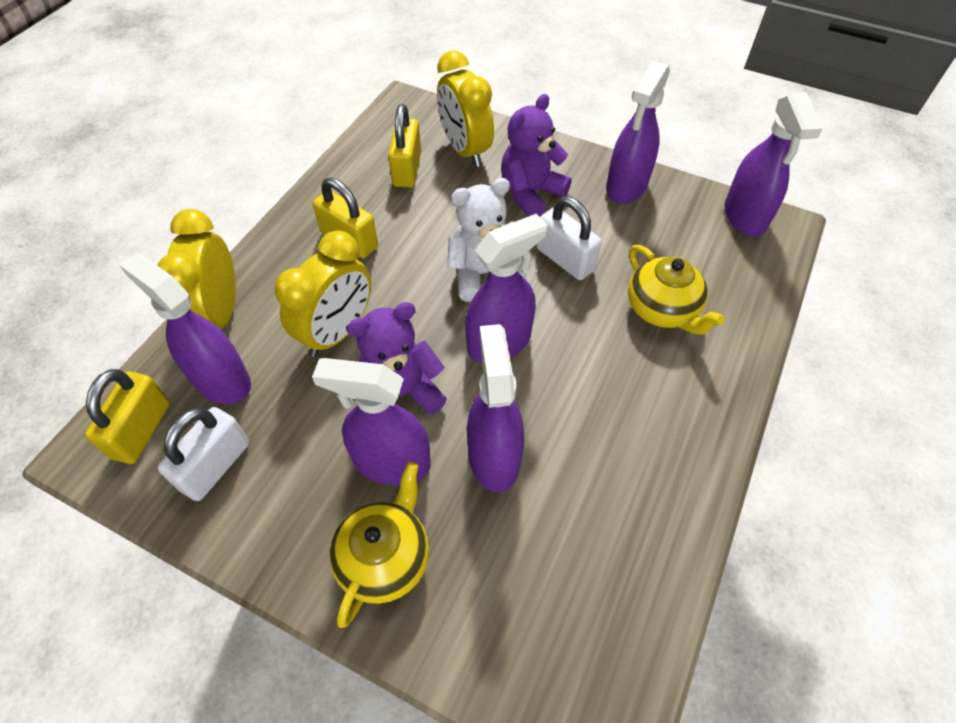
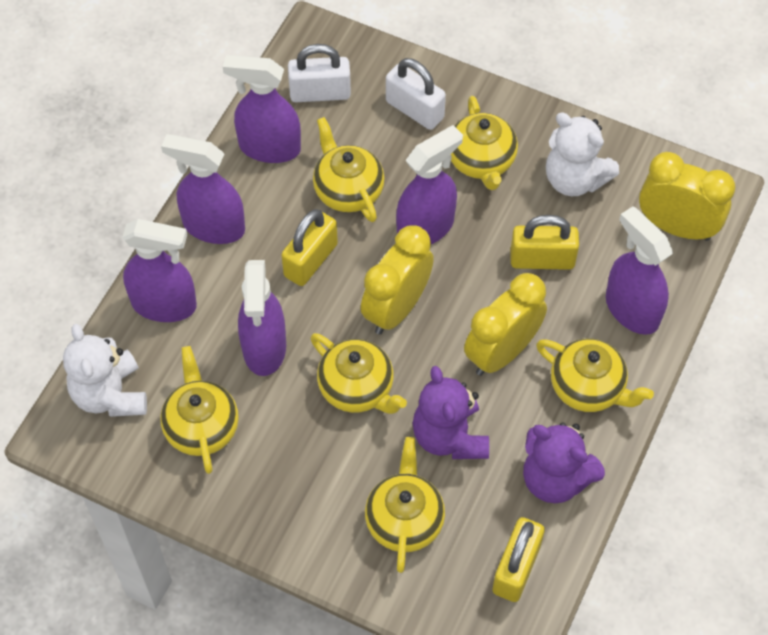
white teddy bear: 1 -> 2
yellow teapot: 2 -> 6

